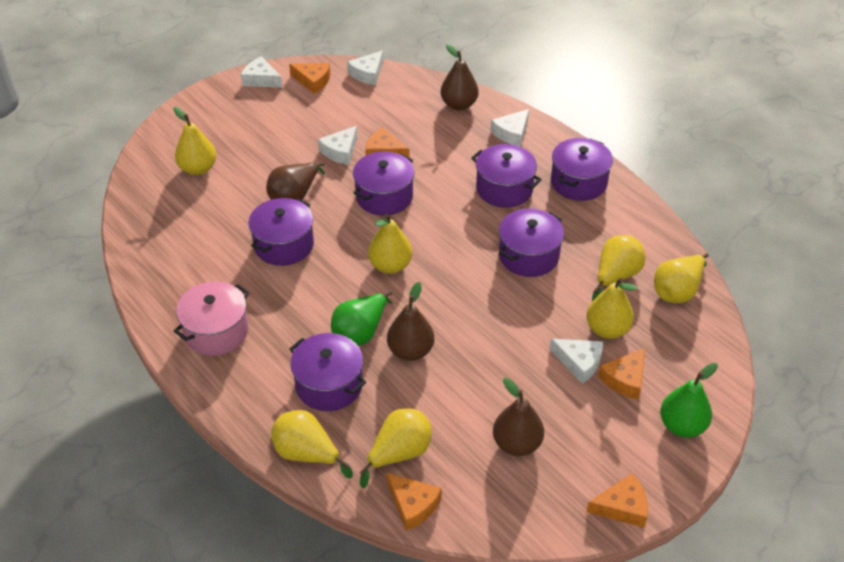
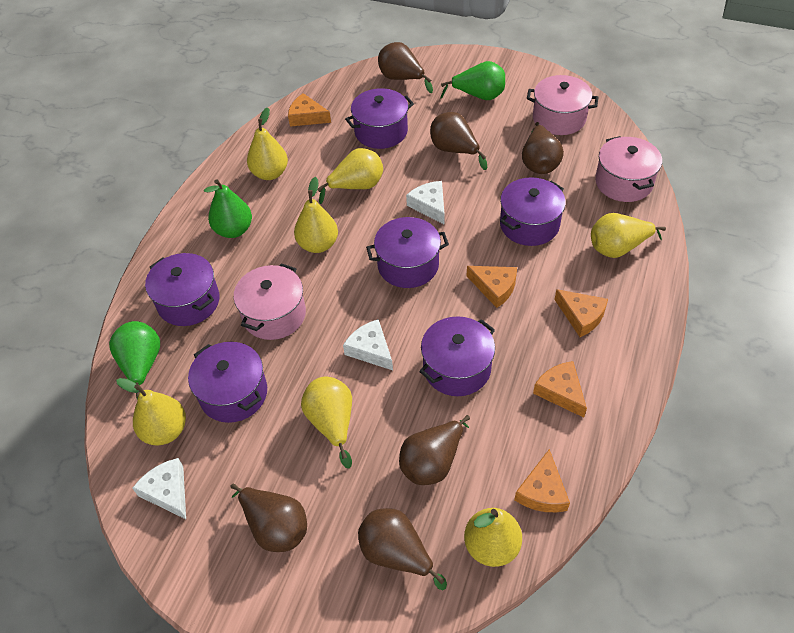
brown pear: 4 -> 6
green pear: 2 -> 3
pink pot: 1 -> 3
white cheese: 5 -> 3

